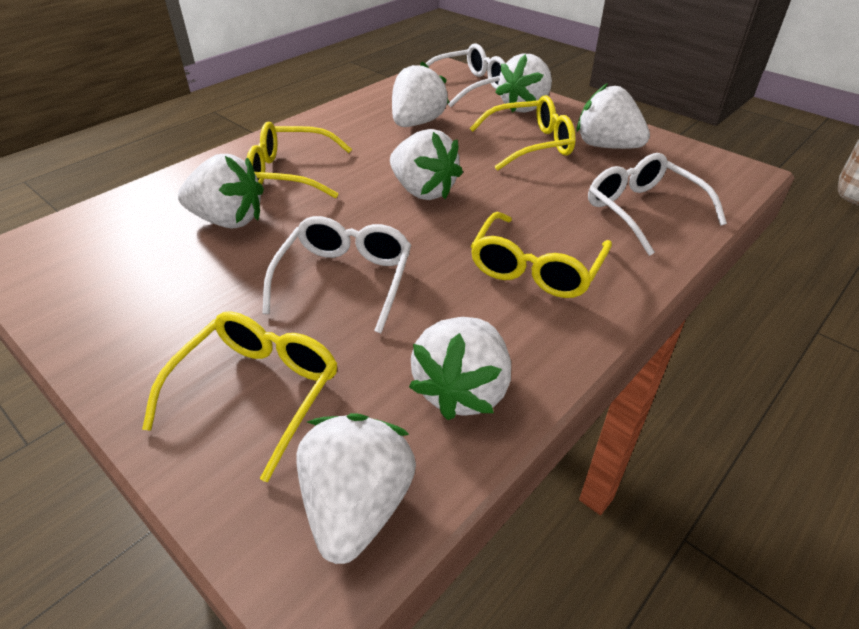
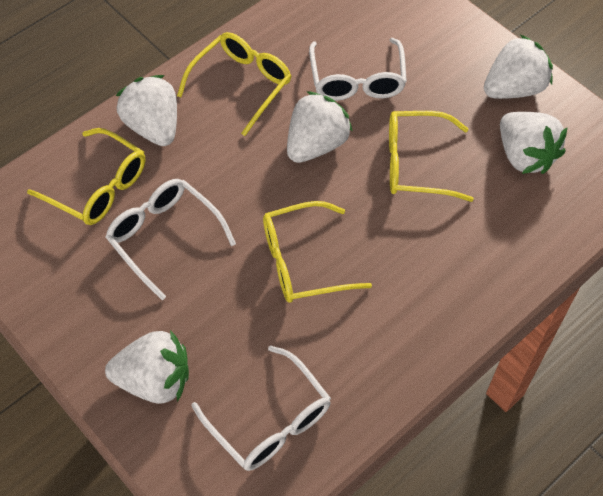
white strawberry: 7 -> 5

